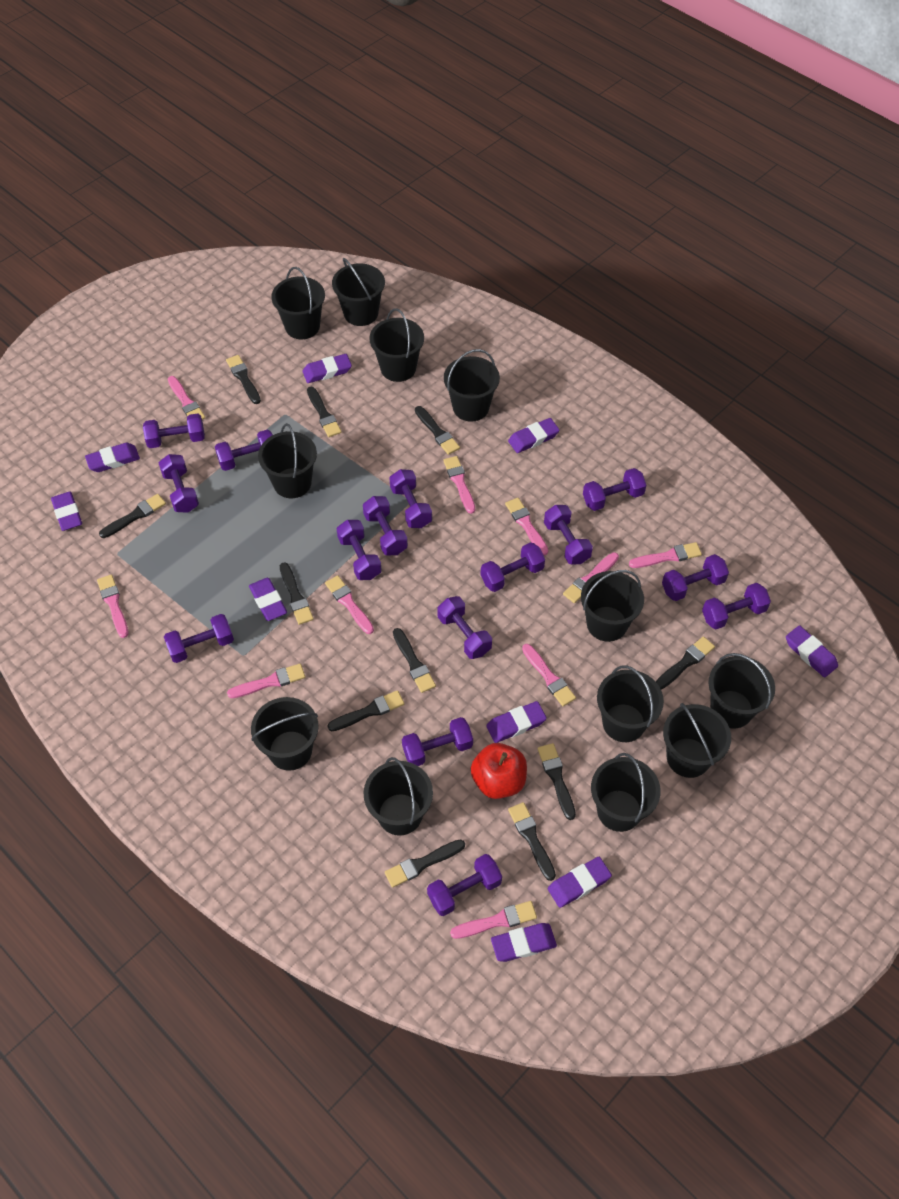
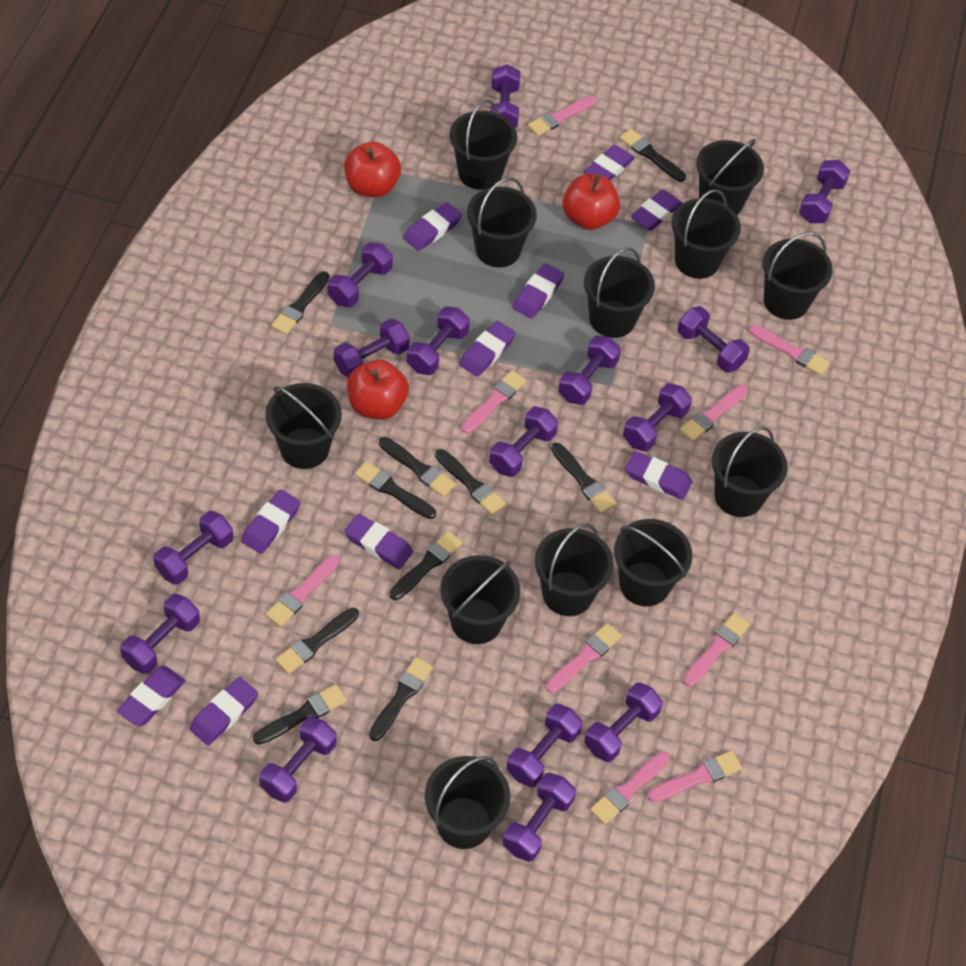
black brush: 11 -> 10
pink brush: 10 -> 9
purple eraser: 9 -> 10
red apple: 1 -> 3

